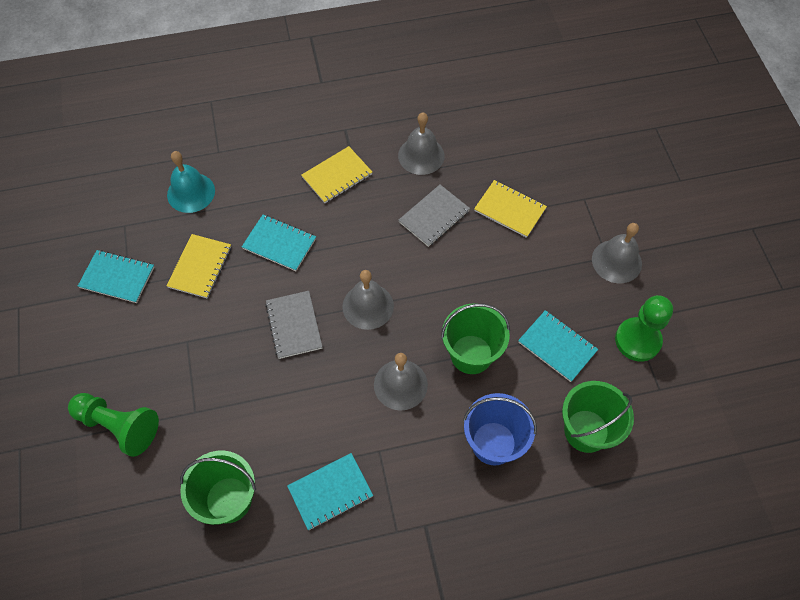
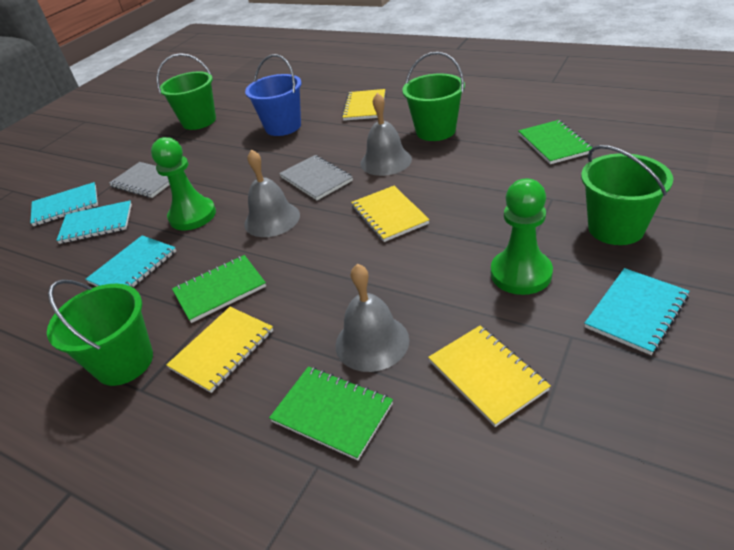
green bucket: 3 -> 4
green notebook: 0 -> 3
grey bell: 4 -> 3
turquoise bell: 1 -> 0
yellow notebook: 3 -> 4

